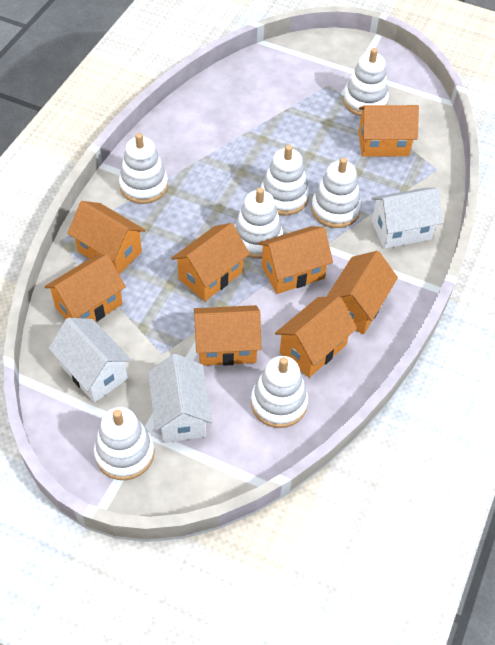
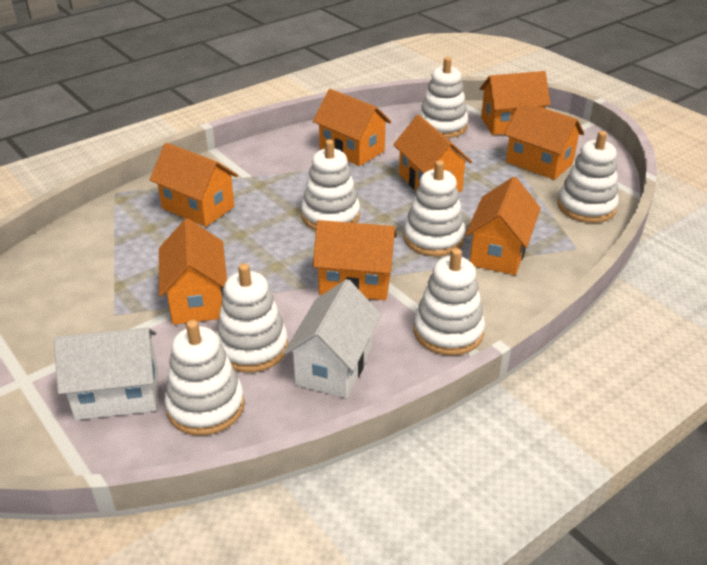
white house: 3 -> 2

